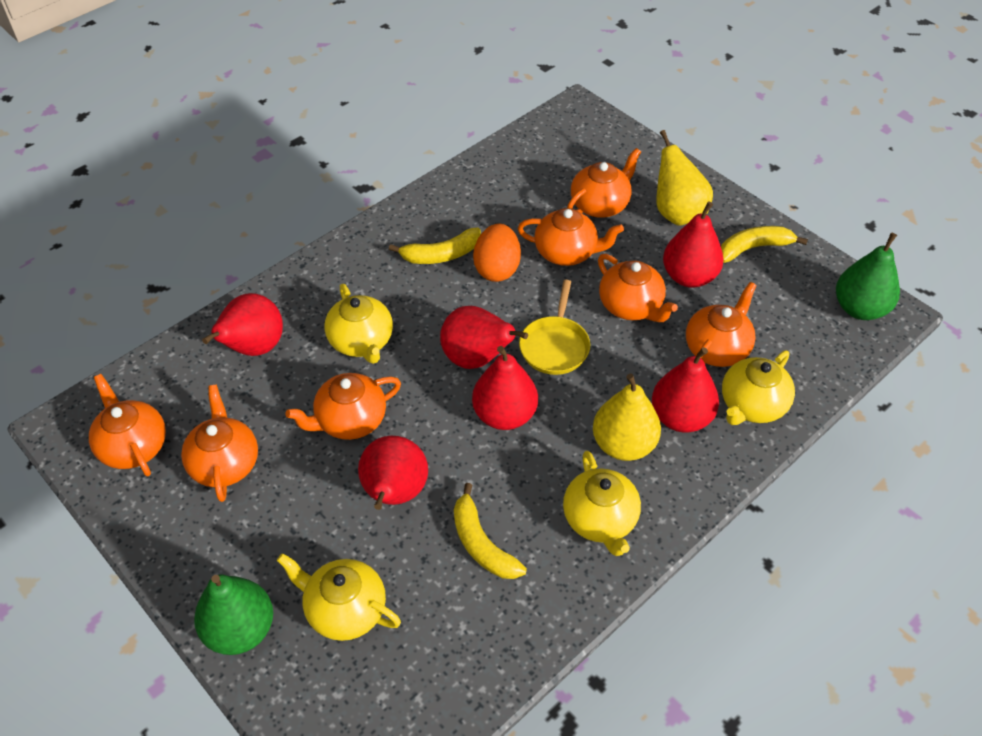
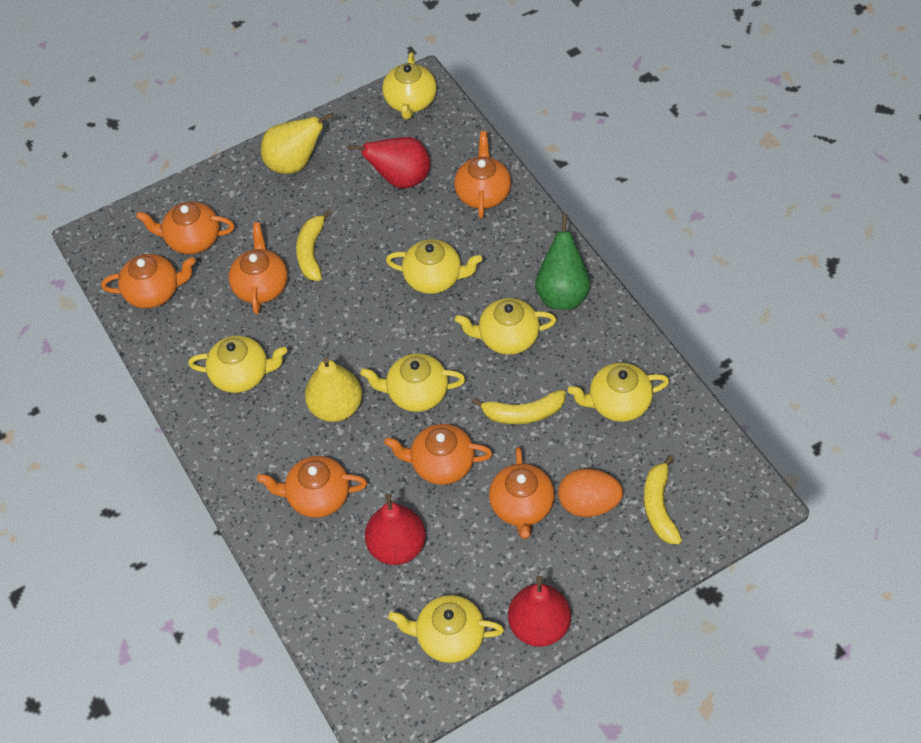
green pear: 2 -> 1
red pear: 6 -> 3
yellow pan: 1 -> 0
yellow teapot: 4 -> 7

